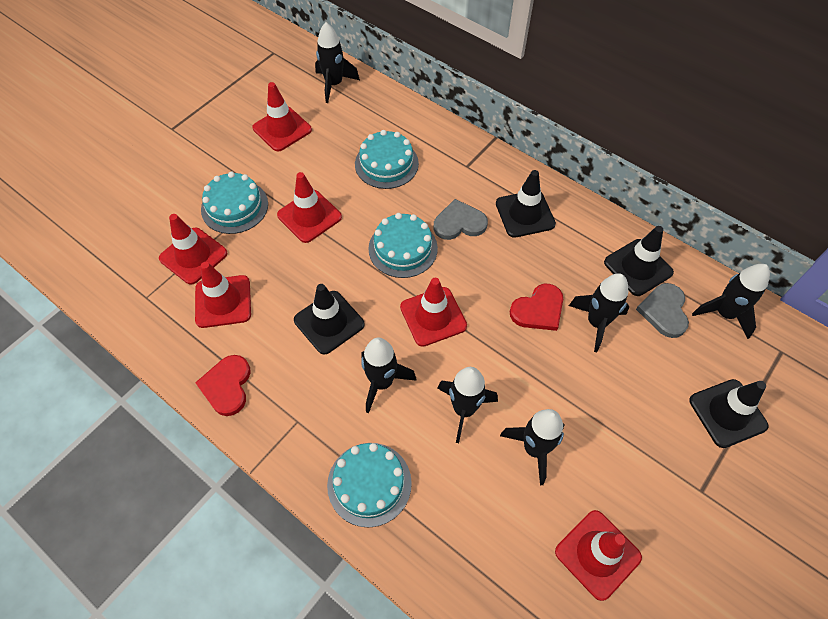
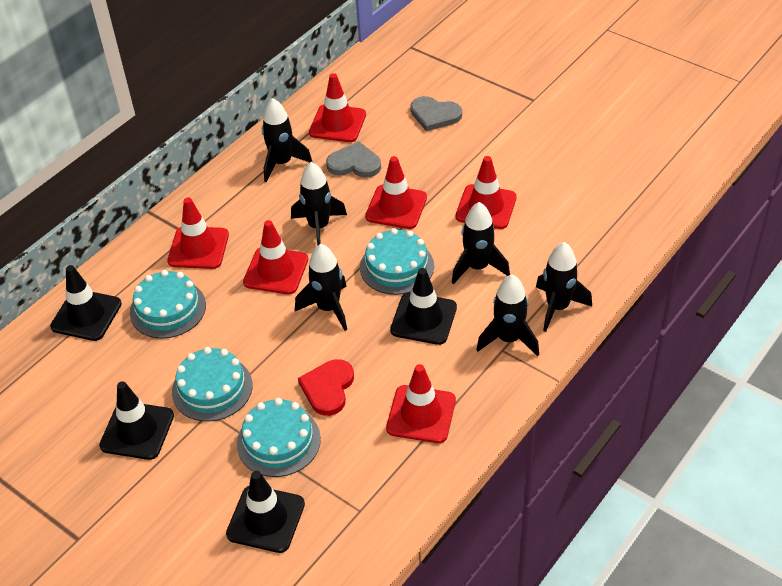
red heart: 2 -> 1

